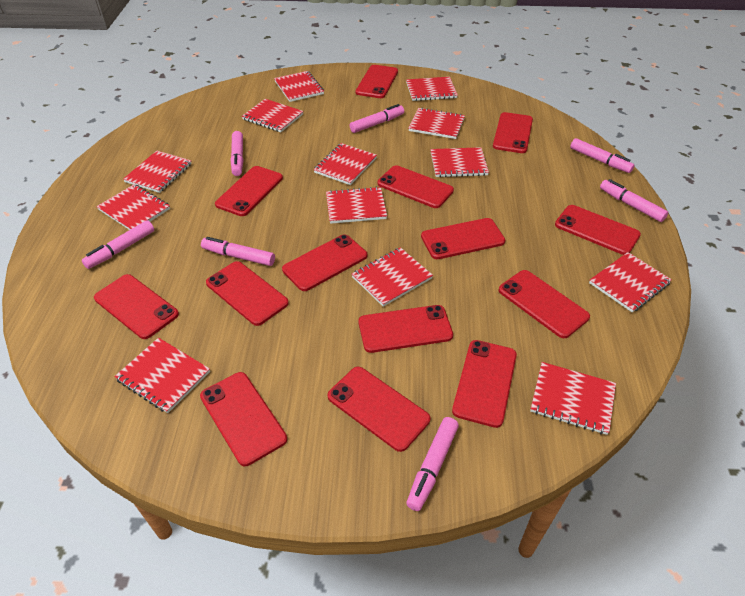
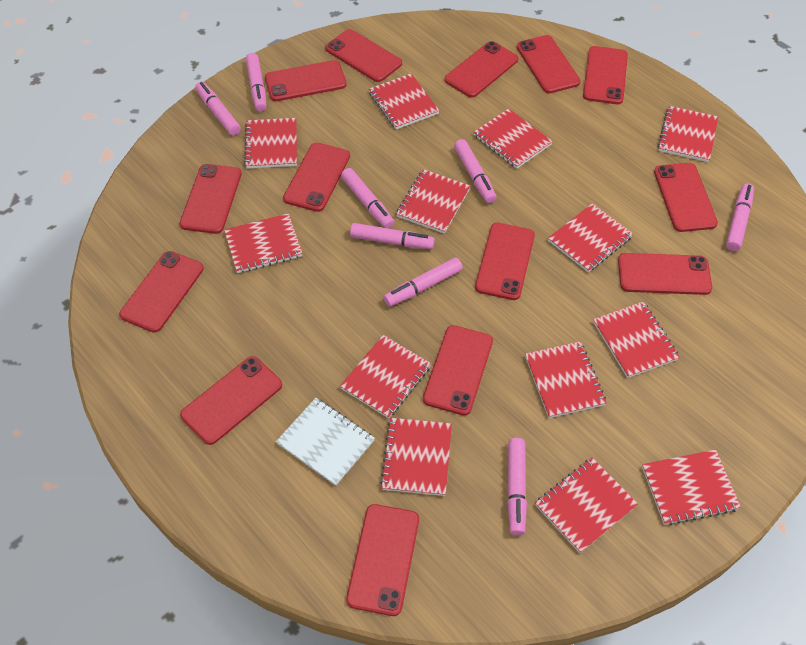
pink marker: 7 -> 8
white notebook: 0 -> 1

